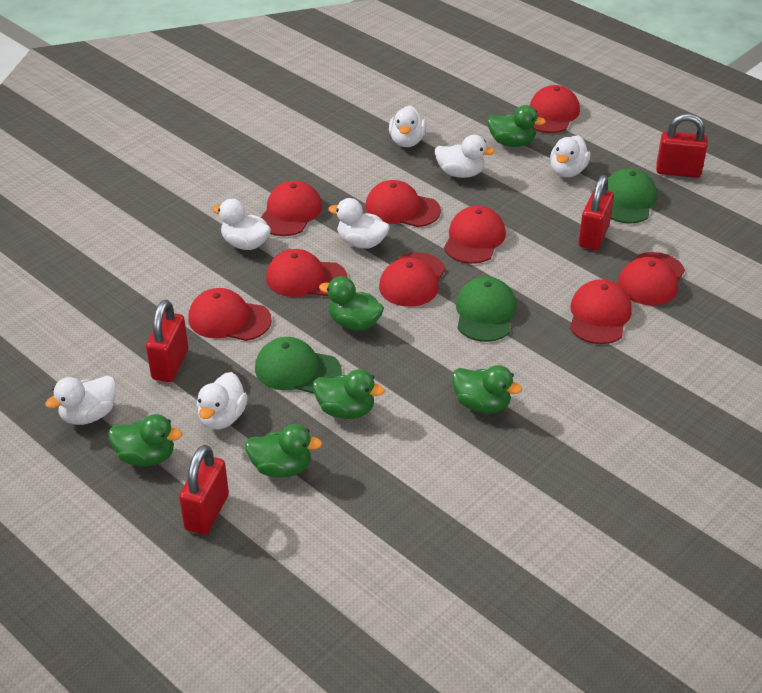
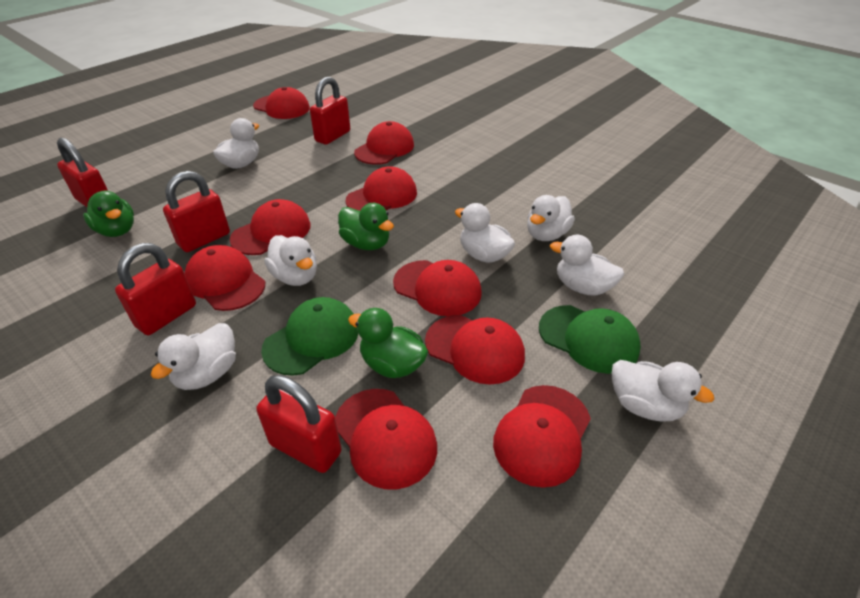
green cap: 3 -> 2
green duck: 6 -> 3
red padlock: 4 -> 5

